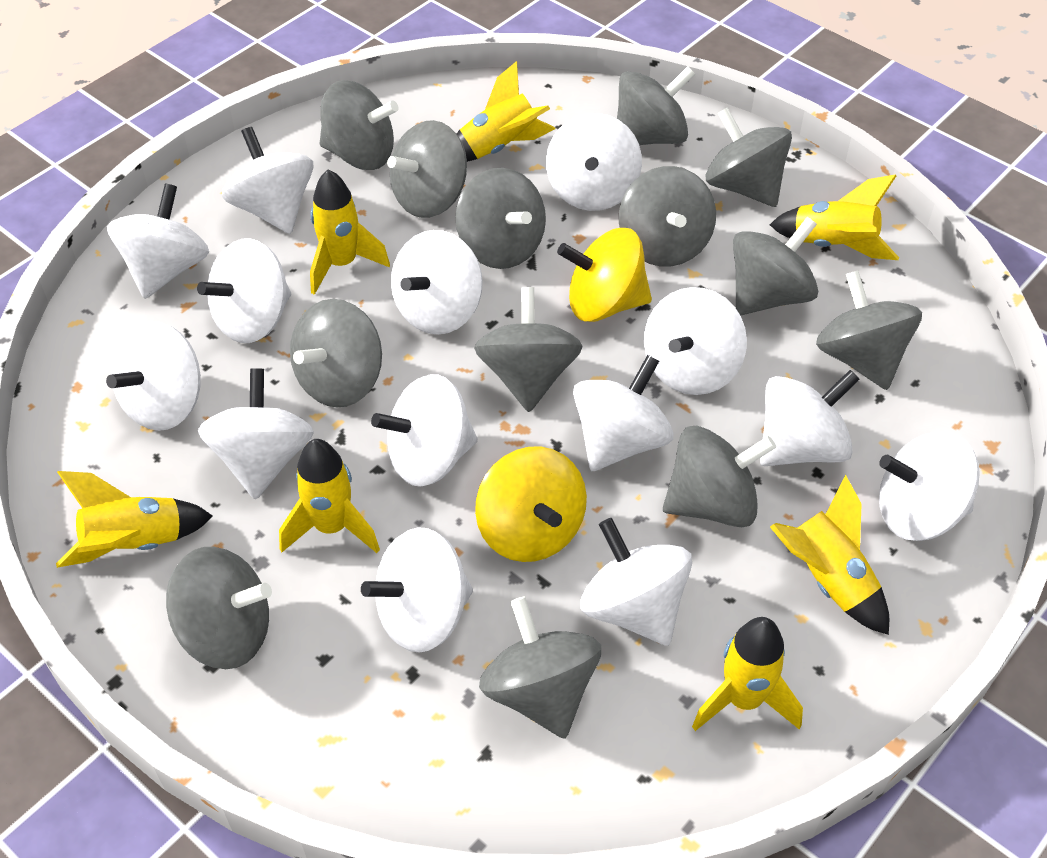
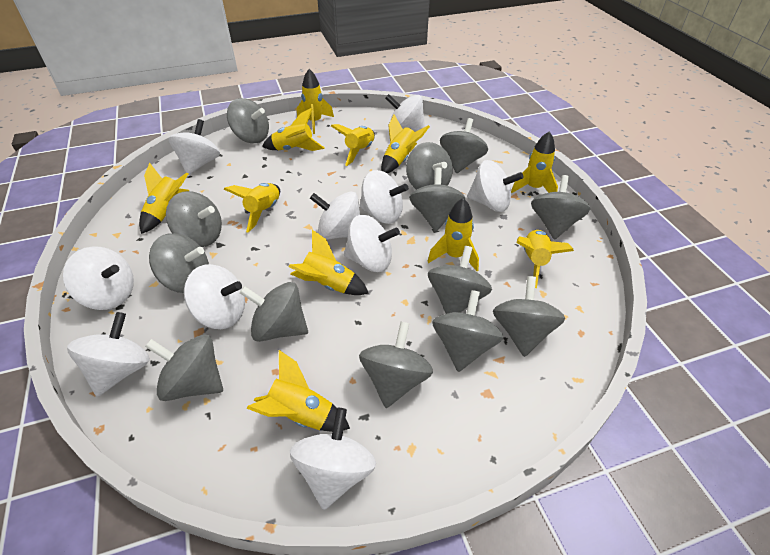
white spinning top: 14 -> 10
yellow rocket: 7 -> 11
yellow spinning top: 2 -> 0

